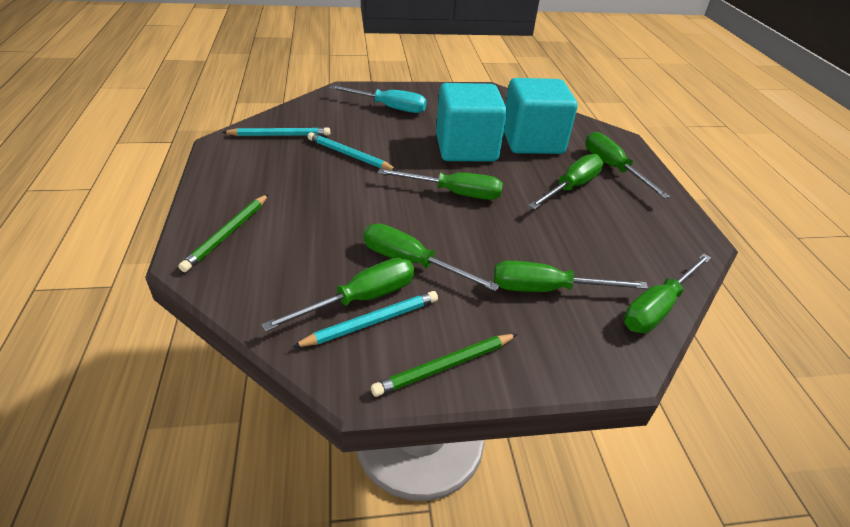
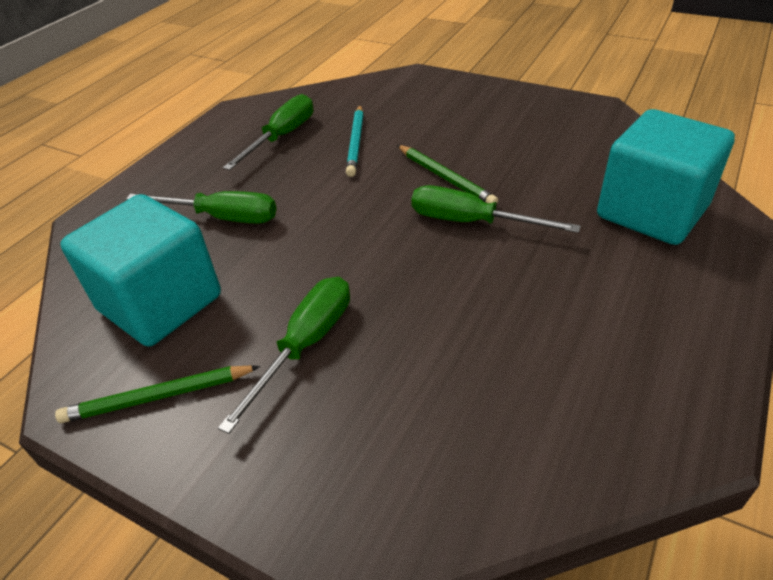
green screwdriver: 7 -> 4
turquoise pencil: 3 -> 1
turquoise screwdriver: 1 -> 0

